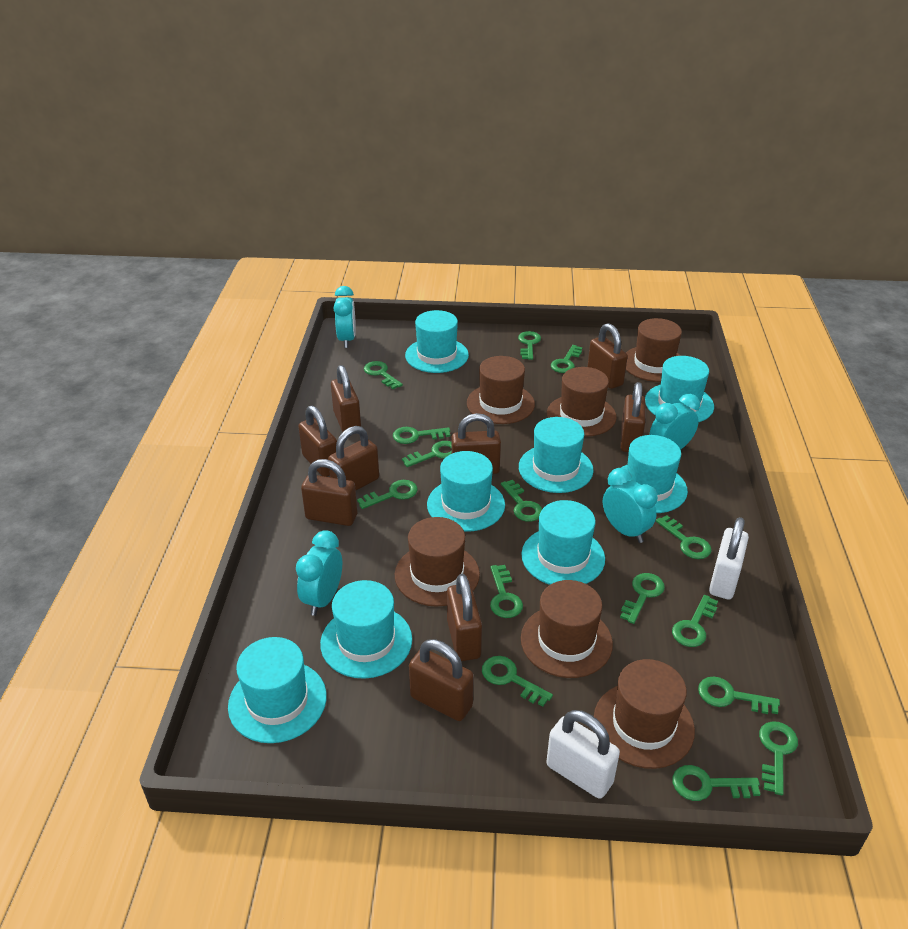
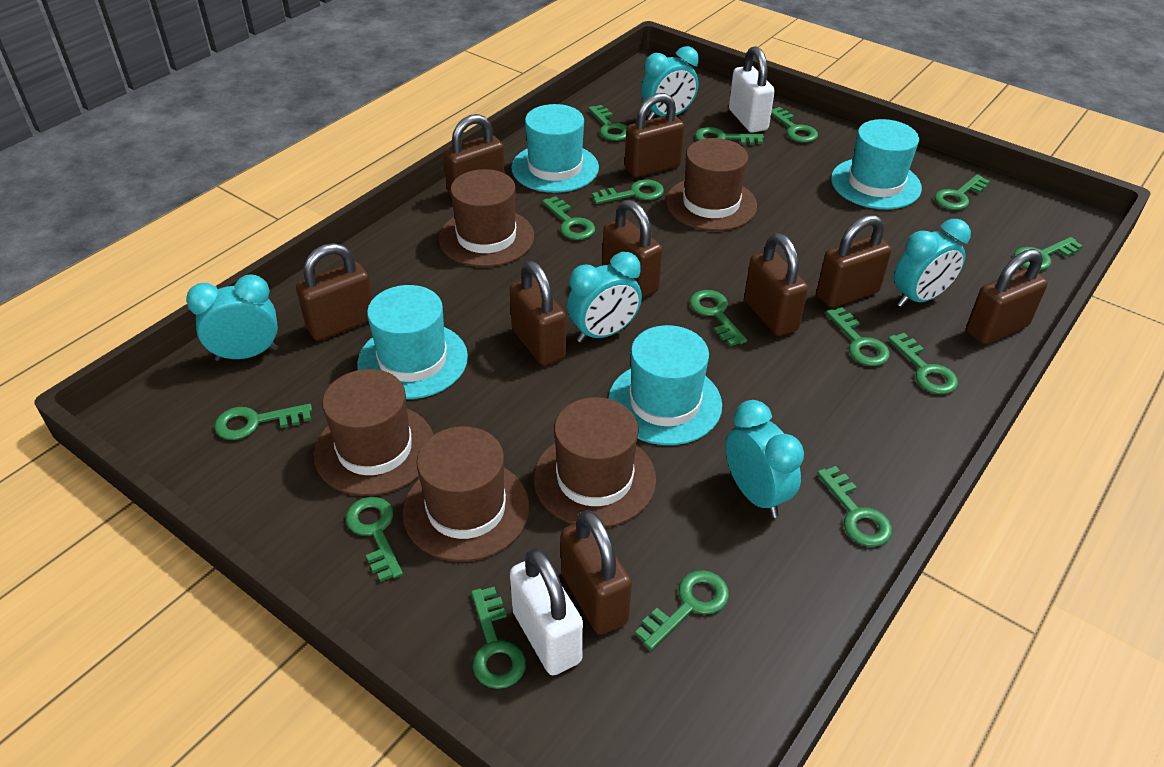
brown hat: 6 -> 5
turquoise clock: 4 -> 5
turquoise hat: 8 -> 4

